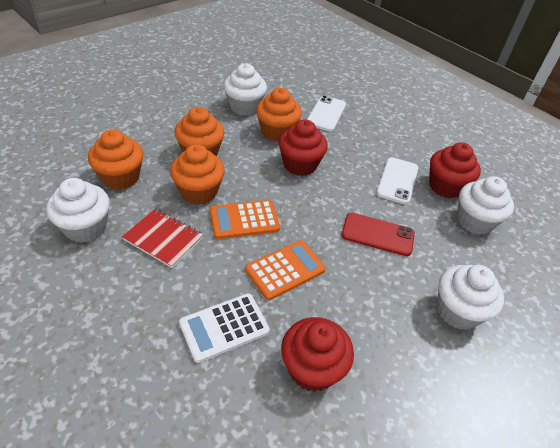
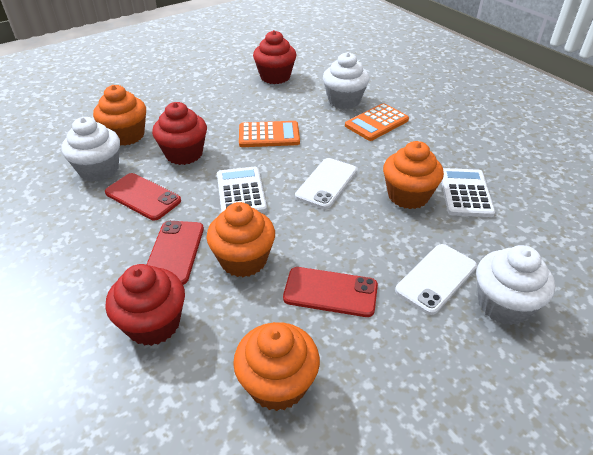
red notebook: 1 -> 0
red phone: 1 -> 3
white calculator: 1 -> 2
white cupcake: 4 -> 3

